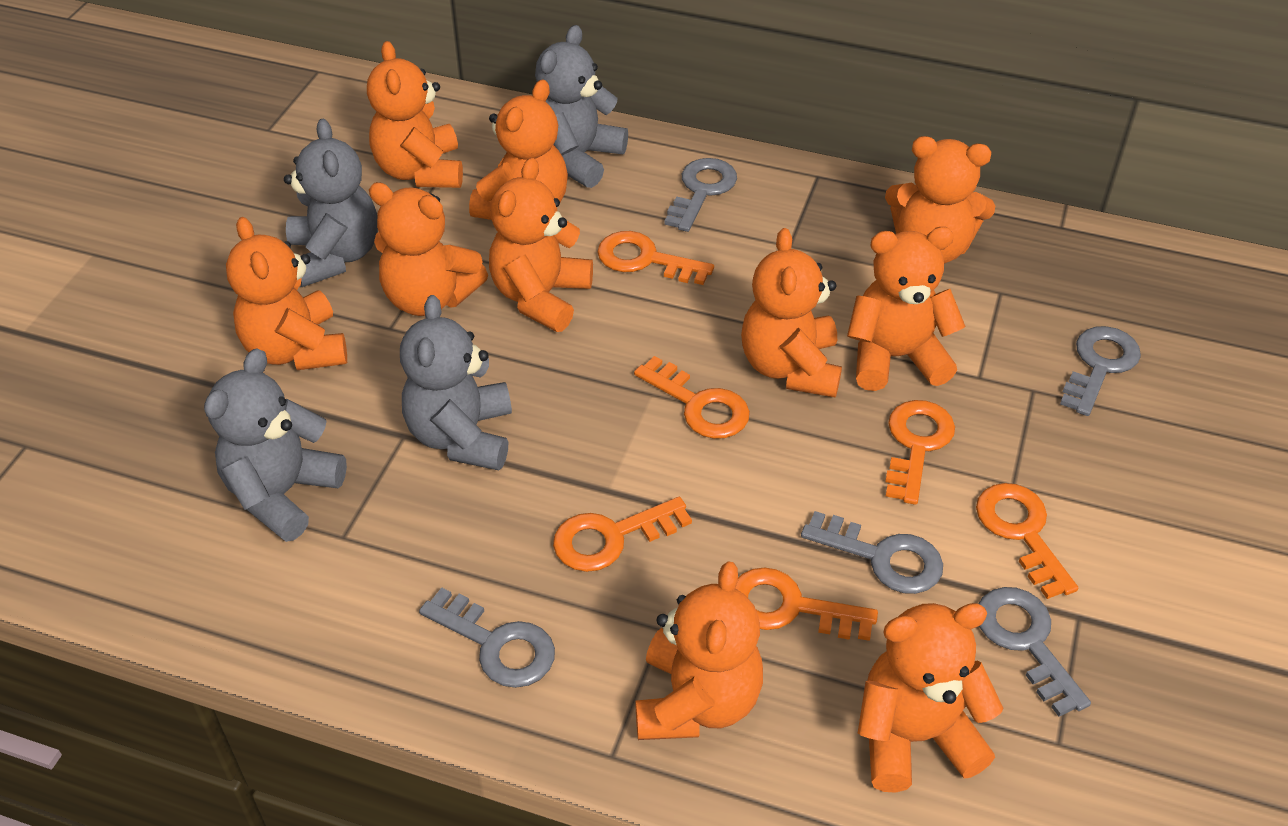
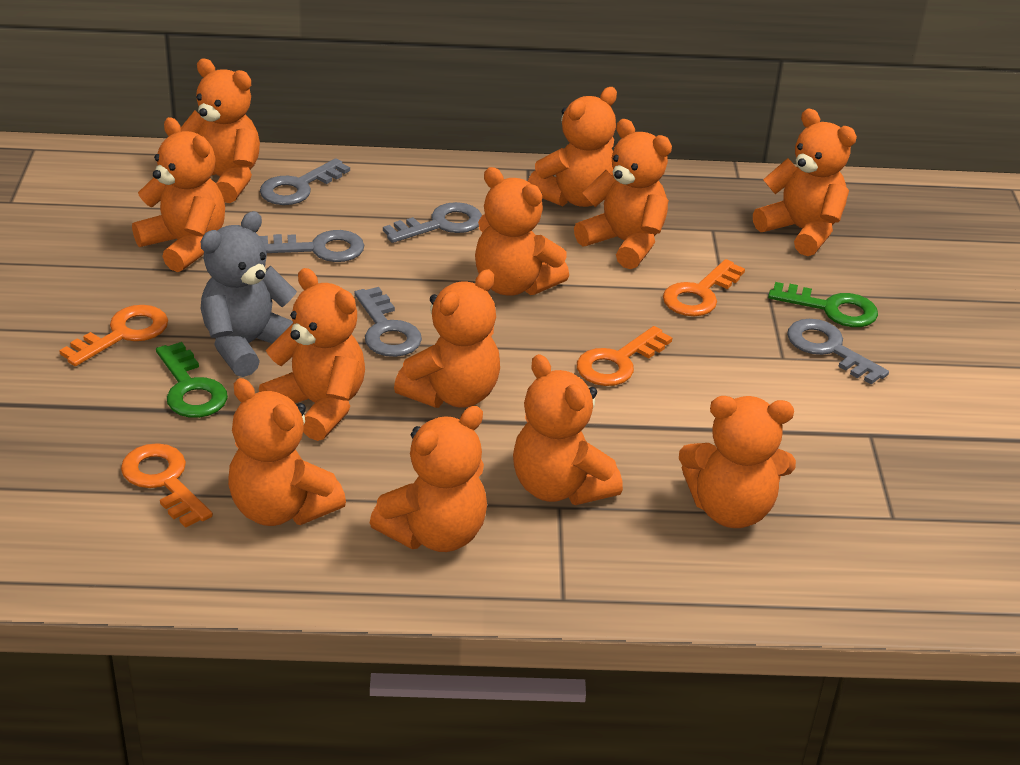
green key: 0 -> 2
grey teddy bear: 4 -> 1
orange key: 6 -> 4
orange teddy bear: 10 -> 12

